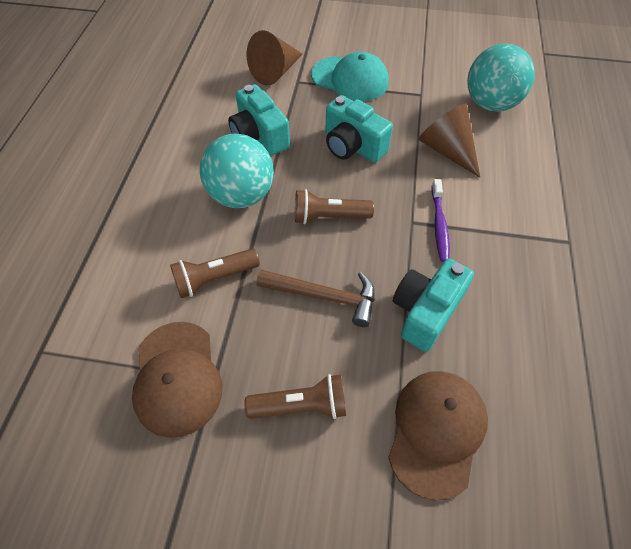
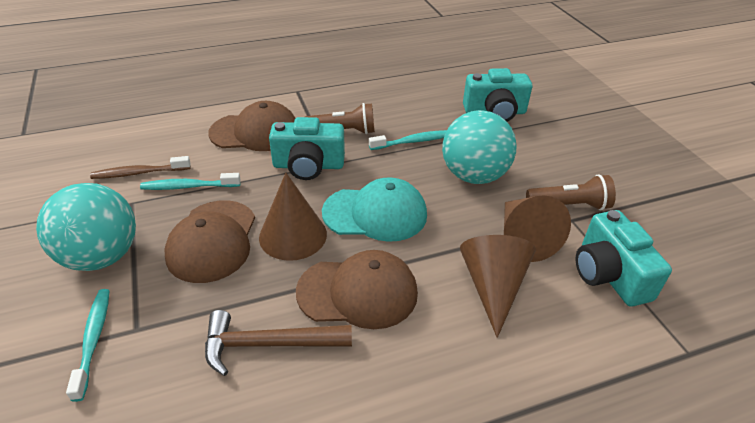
brown cap: 2 -> 3
brown cone: 2 -> 3
brown flashlight: 3 -> 2
brown toothbrush: 0 -> 1
purple toothbrush: 1 -> 0
turquoise toothbrush: 0 -> 3

